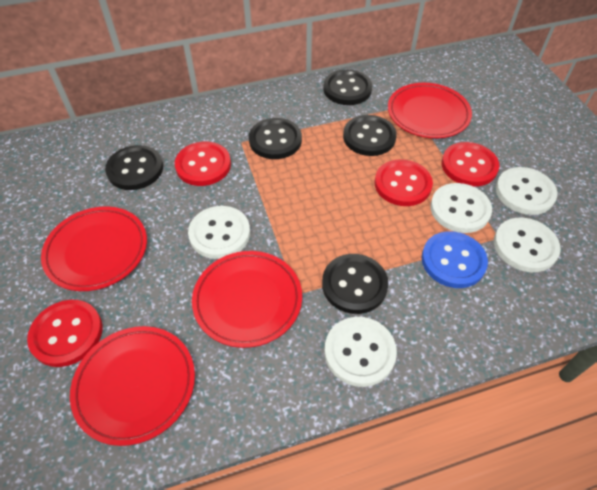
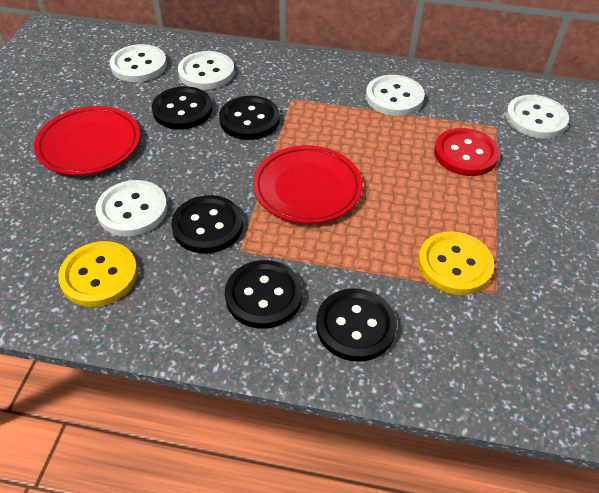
blue button: 1 -> 0
red button: 4 -> 1
red plate: 4 -> 2
yellow button: 0 -> 2

